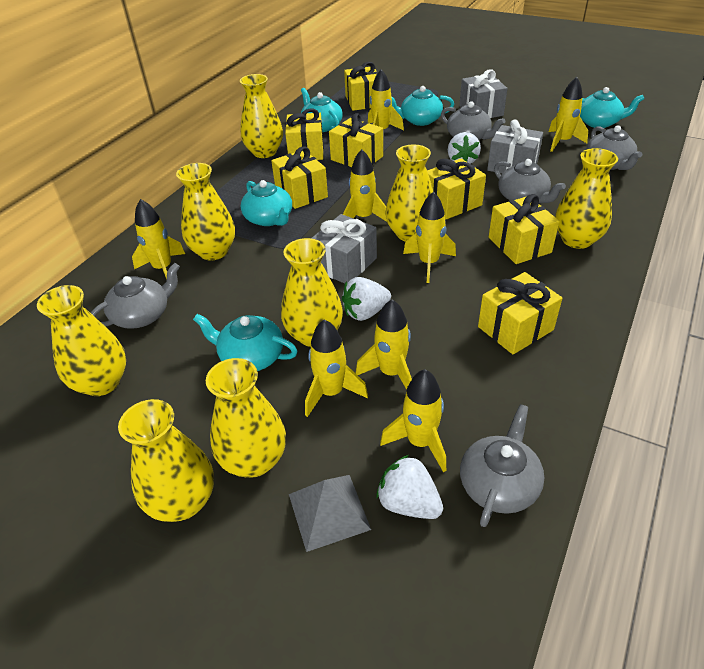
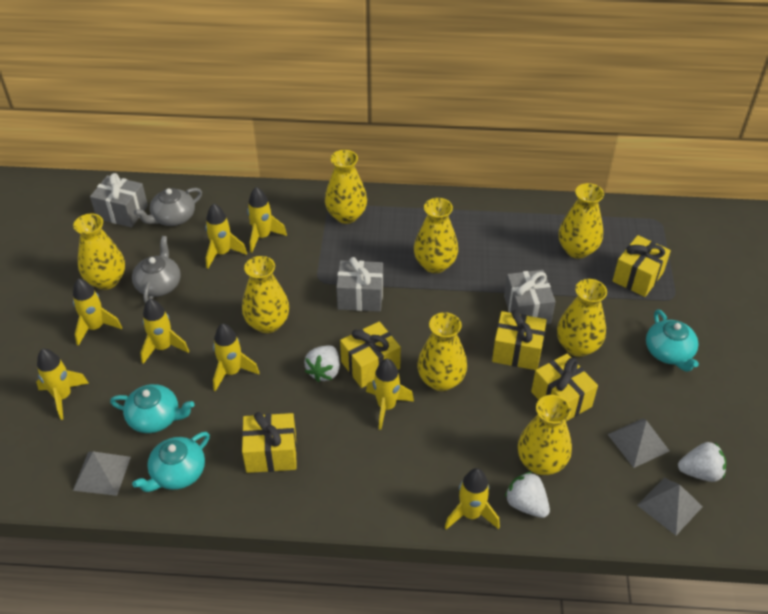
grey pyramid: 1 -> 3
grey teapot: 5 -> 2
turquoise teapot: 5 -> 3
yellow gift: 7 -> 5

